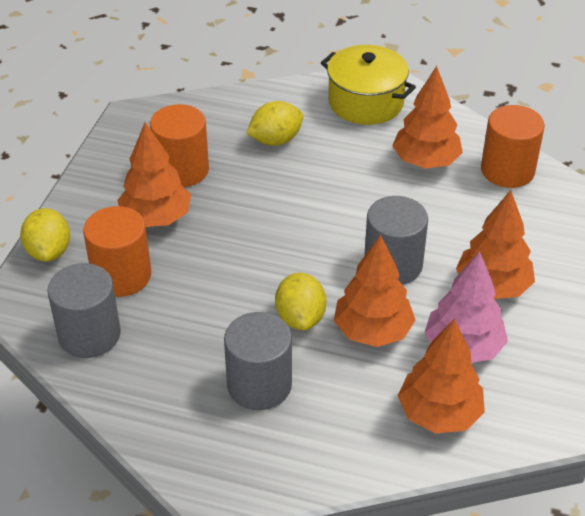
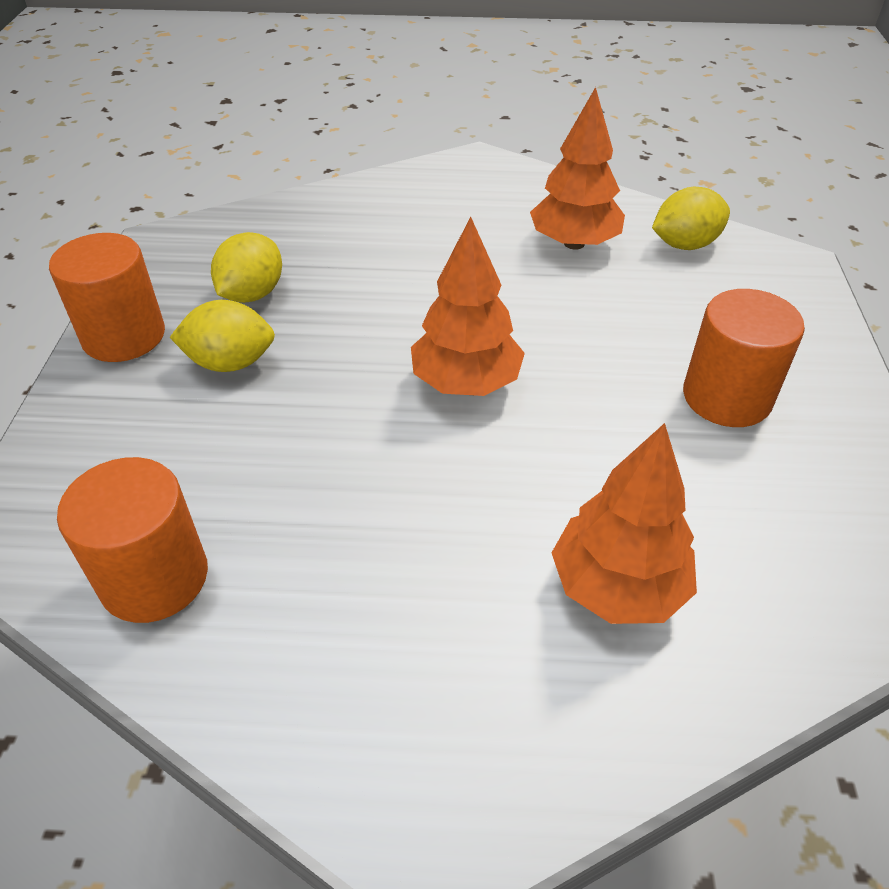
grey cylinder: 3 -> 0
orange tree: 5 -> 3
pink tree: 1 -> 0
yellow pot: 1 -> 0

